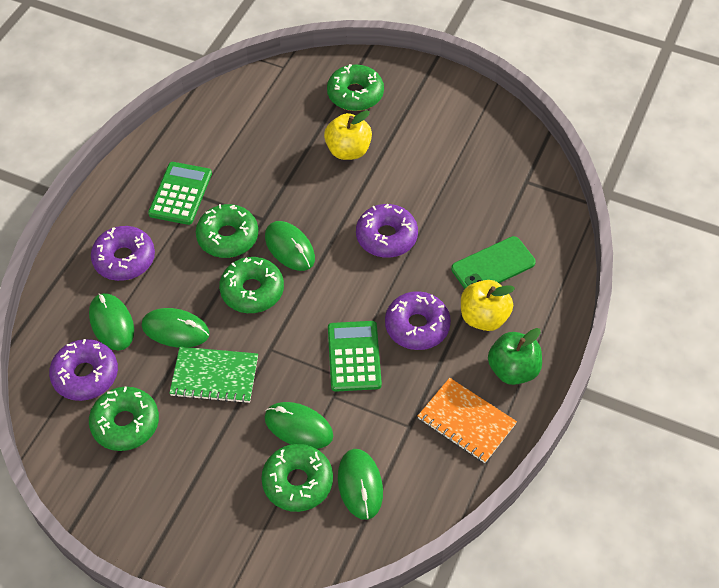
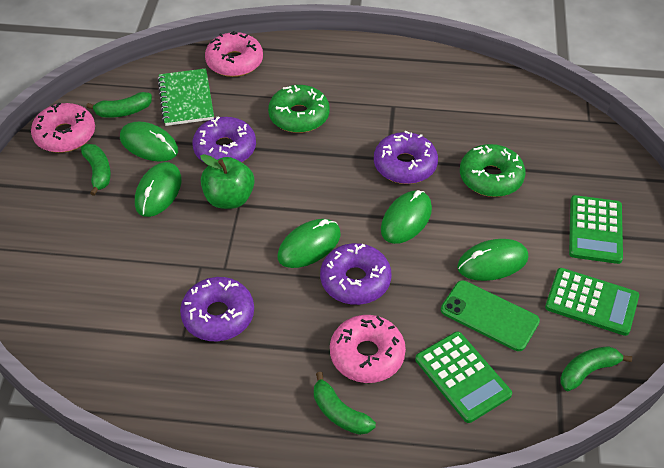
green banana: 0 -> 4
green calculator: 2 -> 3
green donut: 5 -> 2
orange notebook: 1 -> 0
pink donut: 0 -> 3
yellow apple: 2 -> 0

